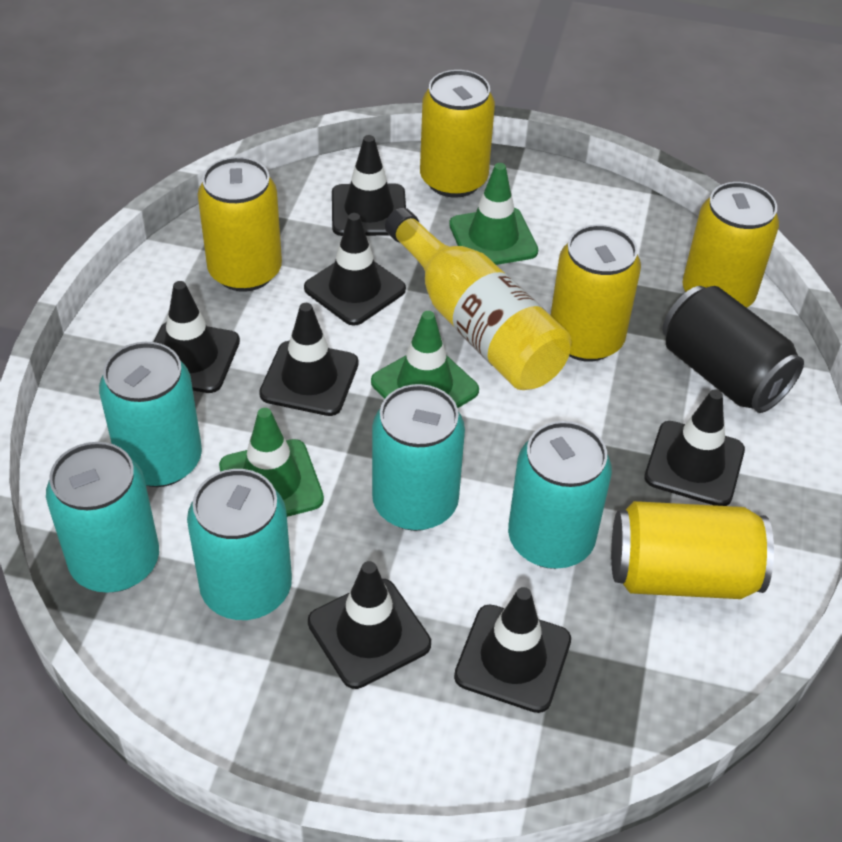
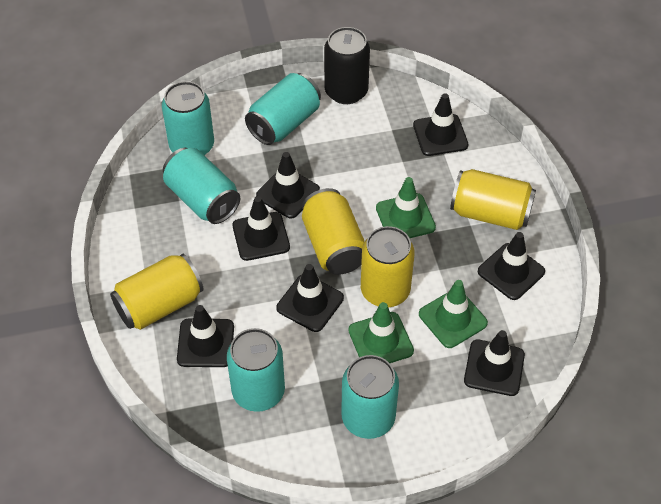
yellow bottle: 1 -> 0
yellow can: 5 -> 4

